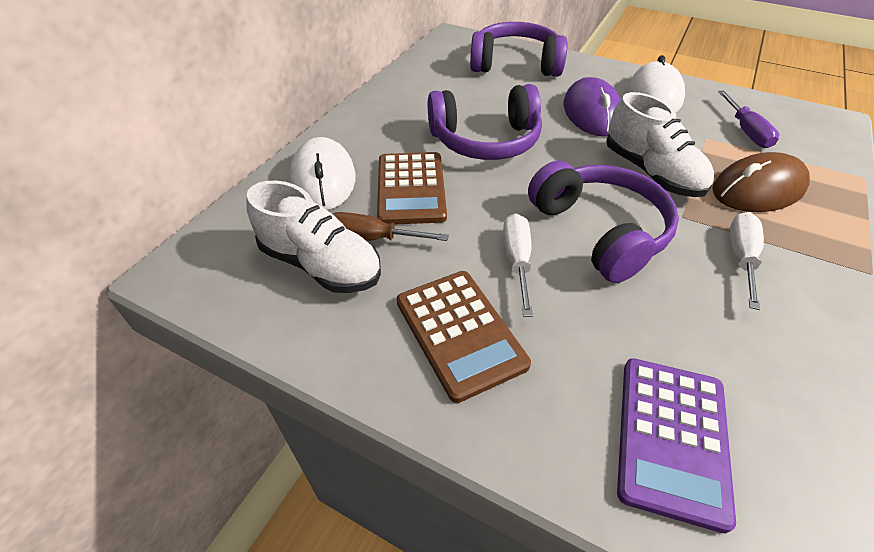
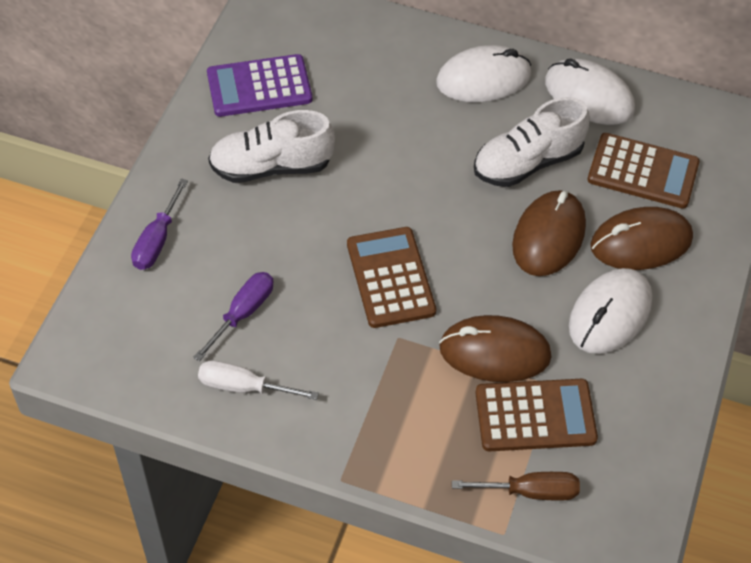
brown calculator: 2 -> 3
brown mouse: 1 -> 3
purple headphones: 3 -> 0
purple mouse: 1 -> 0
purple screwdriver: 1 -> 2
white mouse: 2 -> 3
white screwdriver: 2 -> 1

